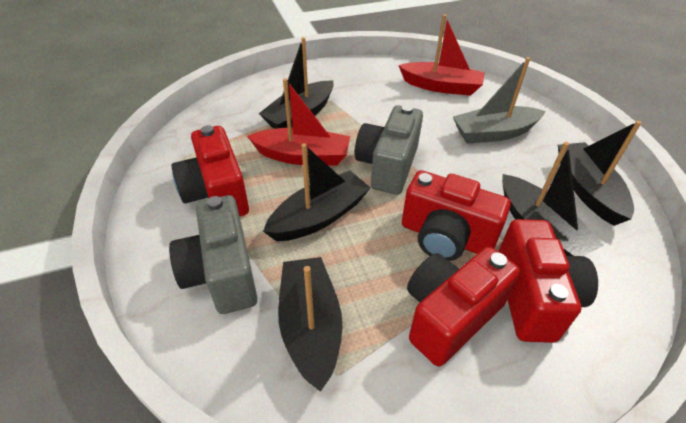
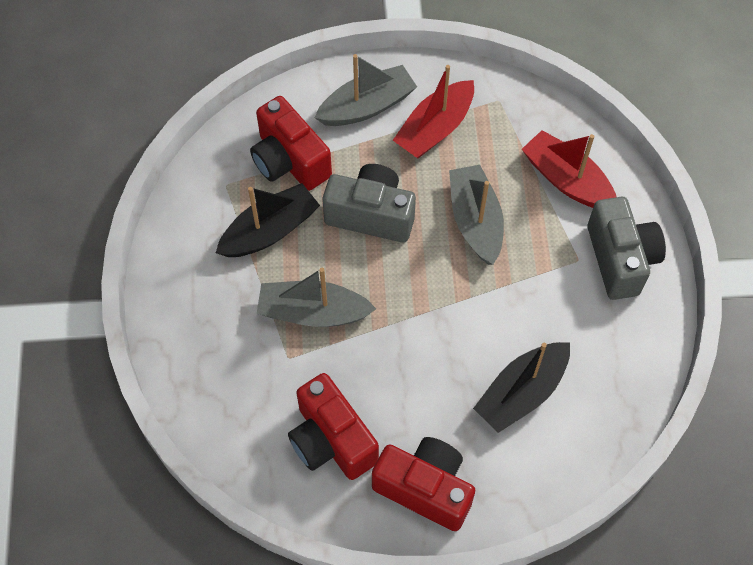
black boat: 5 -> 2
grey boat: 1 -> 3
red camera: 4 -> 3

